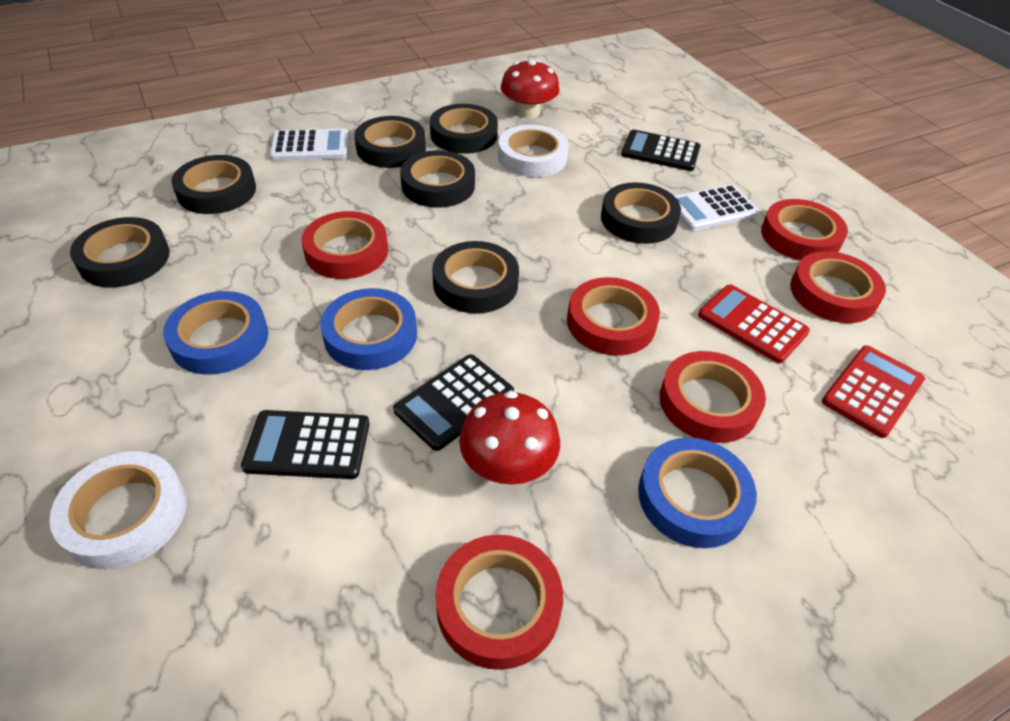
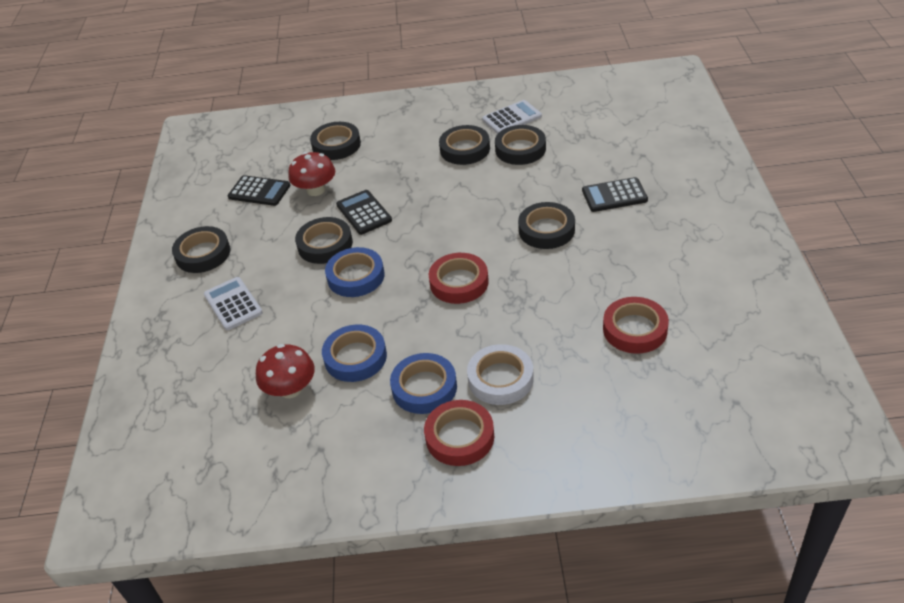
black tape: 7 -> 6
red calculator: 2 -> 0
red tape: 6 -> 3
white tape: 2 -> 1

